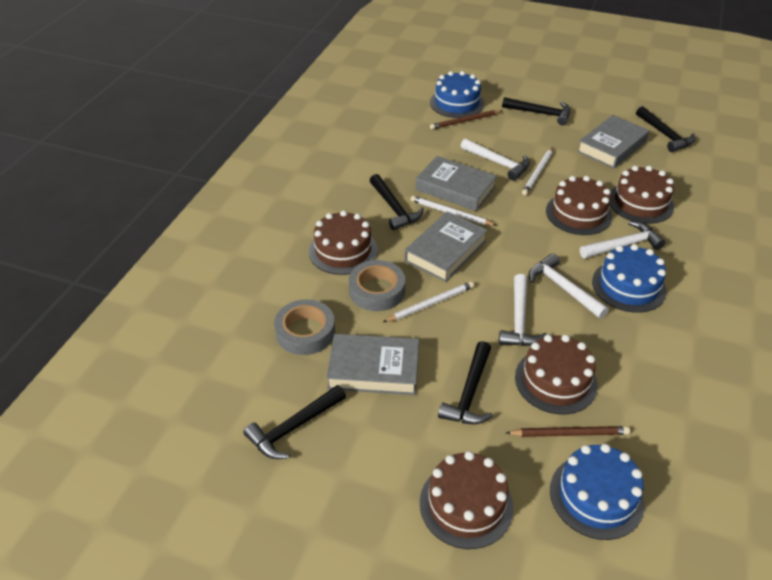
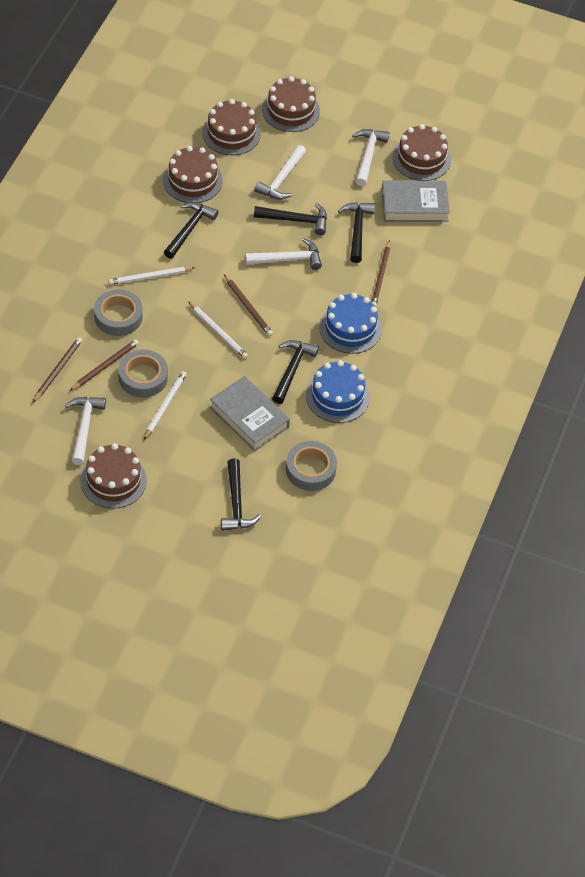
blue cake: 3 -> 2
brown pencil: 2 -> 4
grey book: 4 -> 2
grey tape: 2 -> 3

